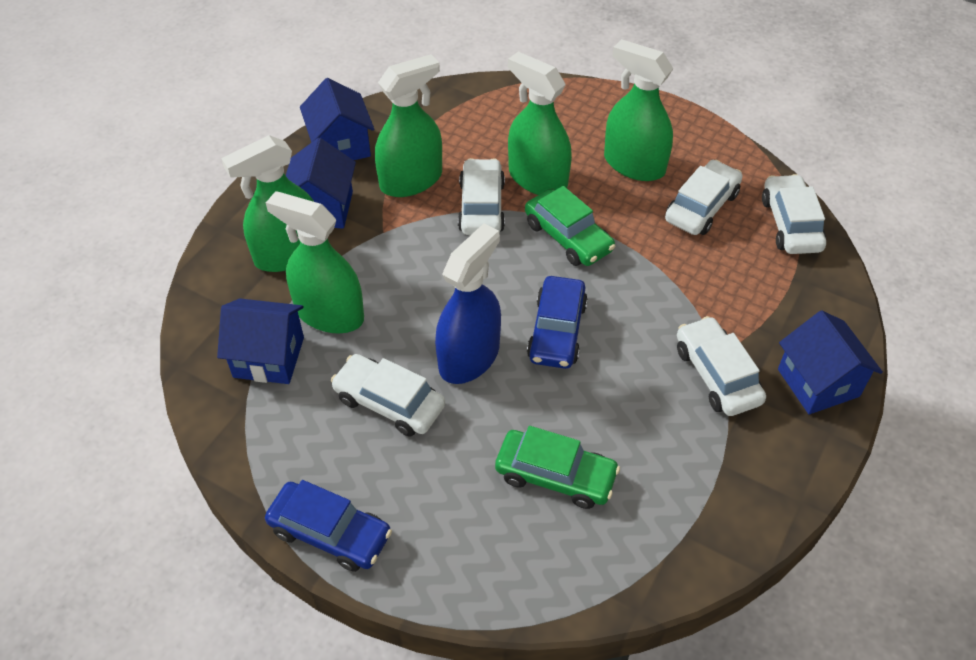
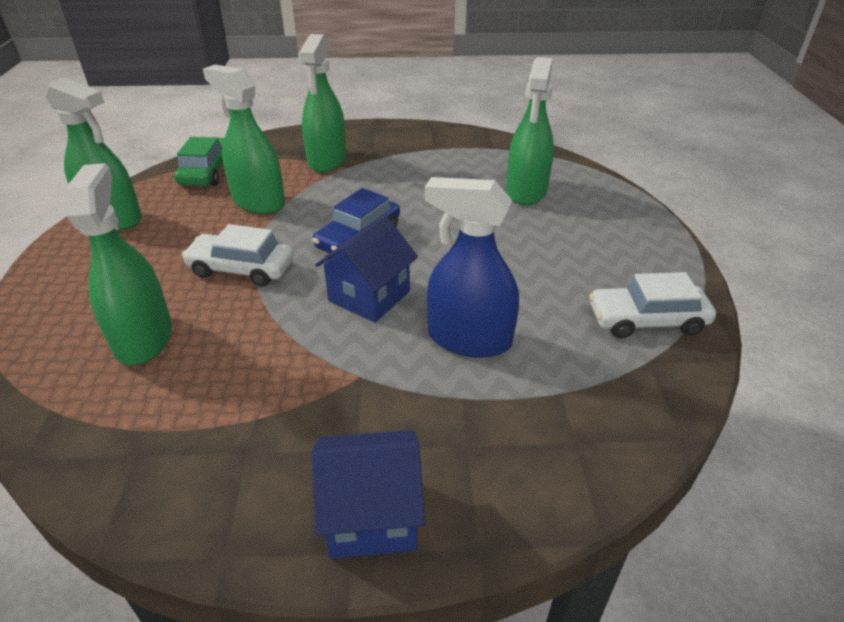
blue car: 2 -> 1
blue house: 4 -> 2
green car: 2 -> 1
white car: 5 -> 2

